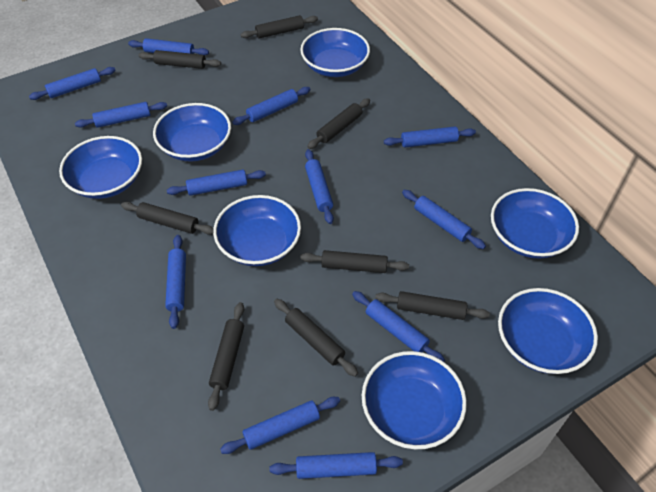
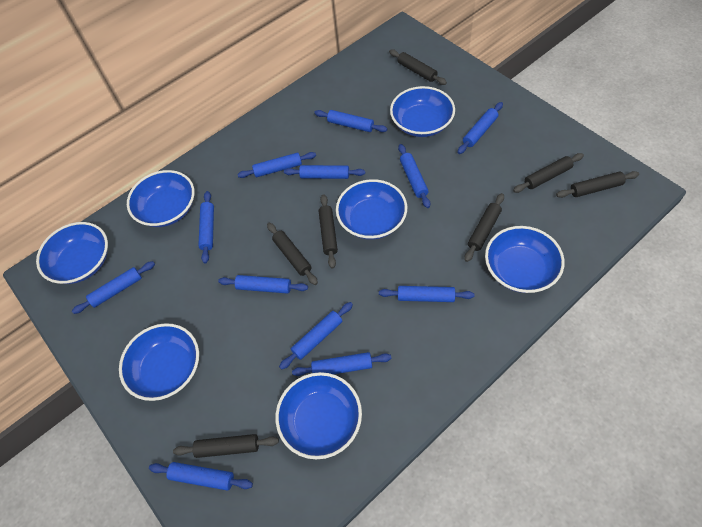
black rolling pin: 8 -> 7

